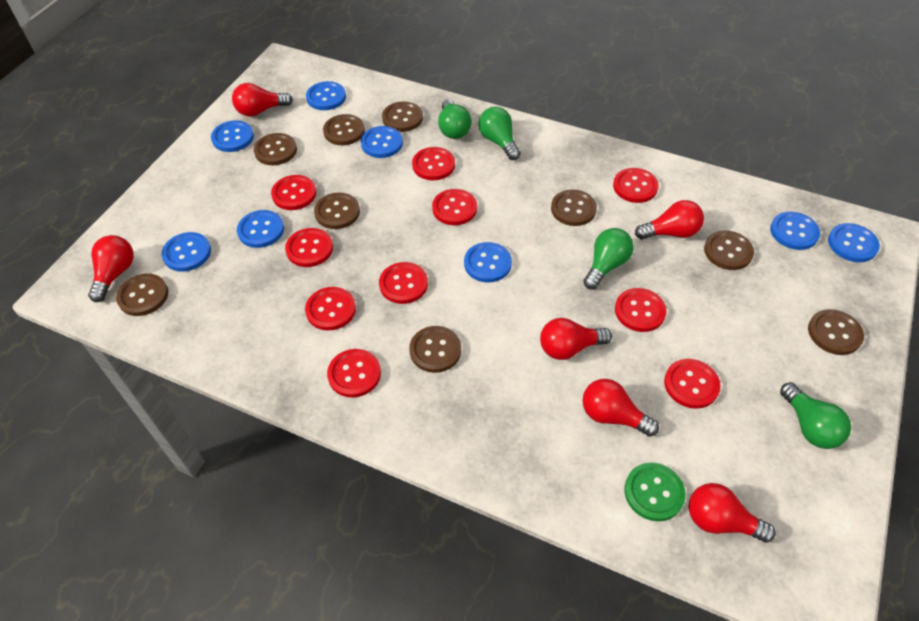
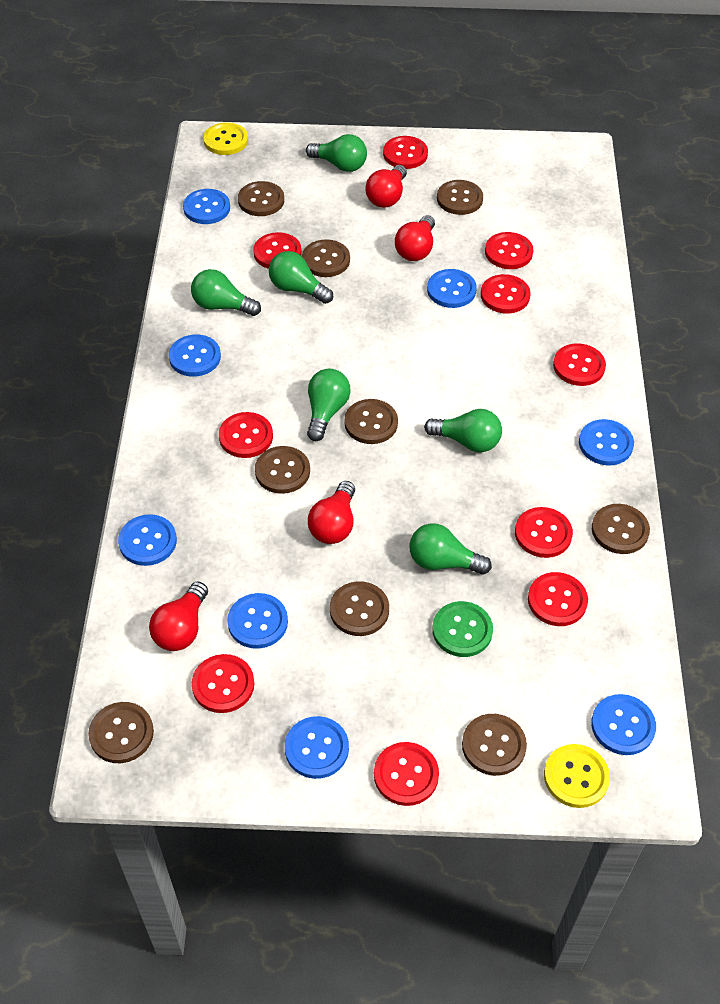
green light bulb: 4 -> 6
red light bulb: 6 -> 4
yellow button: 0 -> 2

